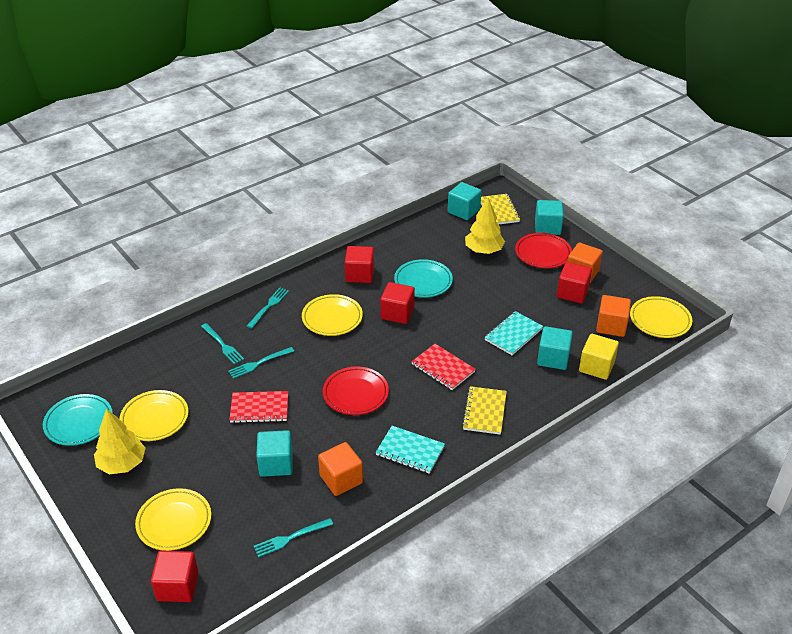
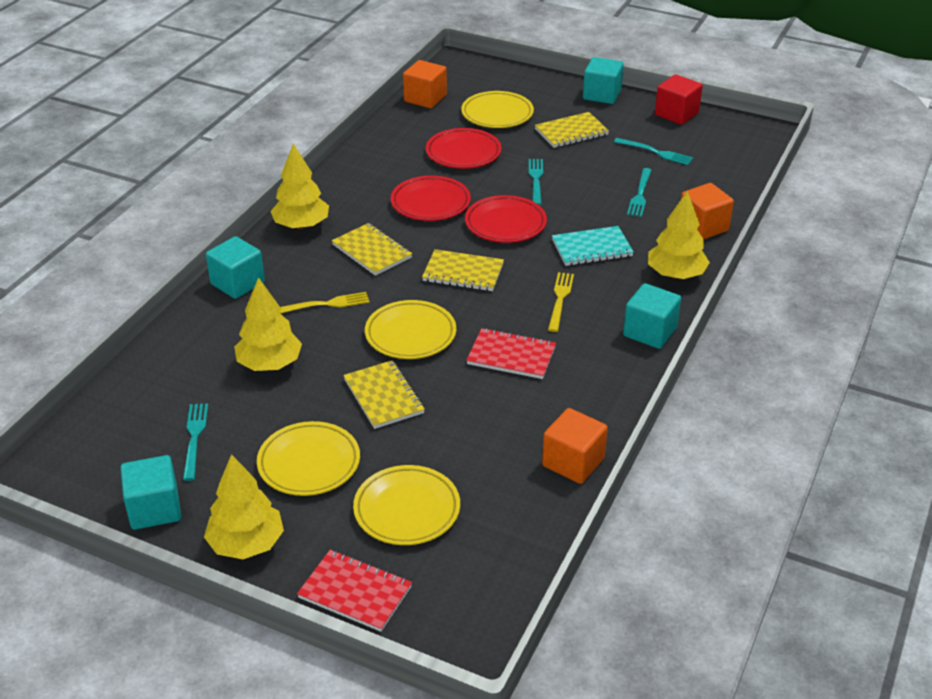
red cube: 4 -> 1
red plate: 2 -> 3
turquoise notebook: 2 -> 1
turquoise plate: 2 -> 0
yellow cube: 1 -> 0
yellow fork: 0 -> 2
yellow notebook: 2 -> 4
yellow tree: 2 -> 4

